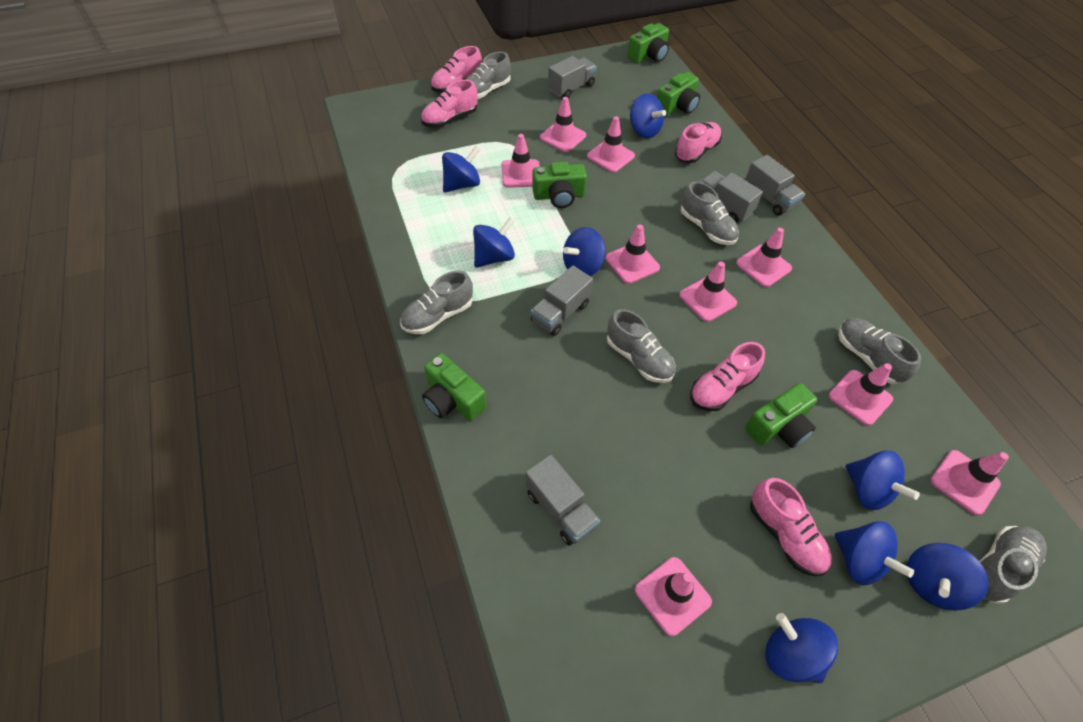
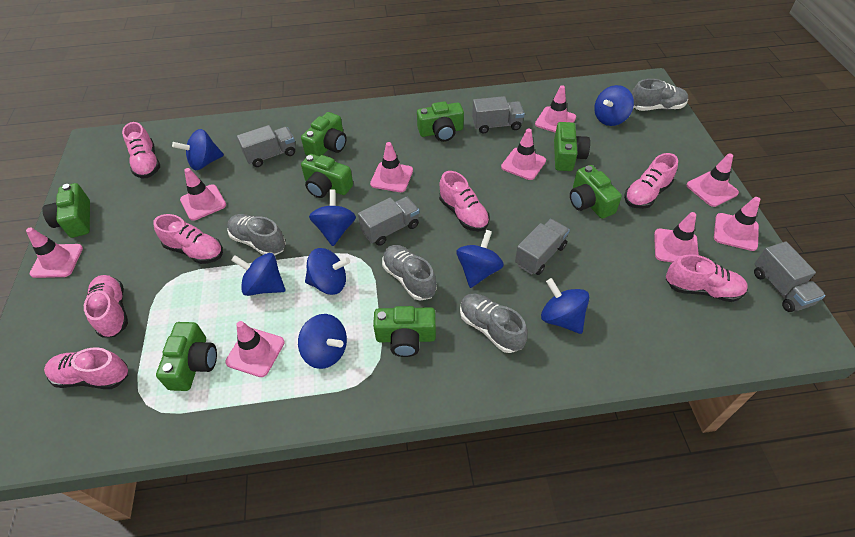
green camera: 5 -> 8
grey shoe: 6 -> 4
pink shoe: 5 -> 7

